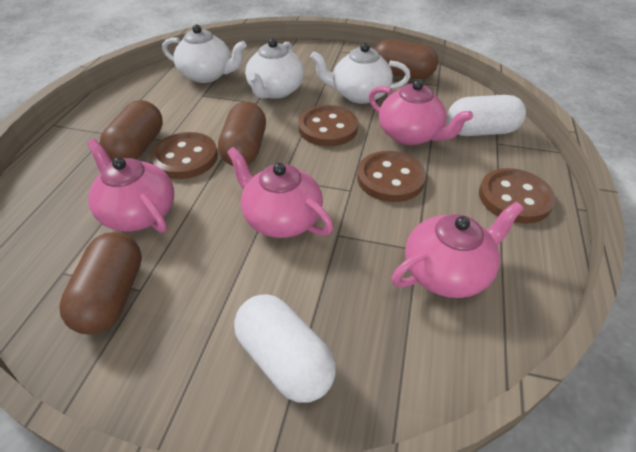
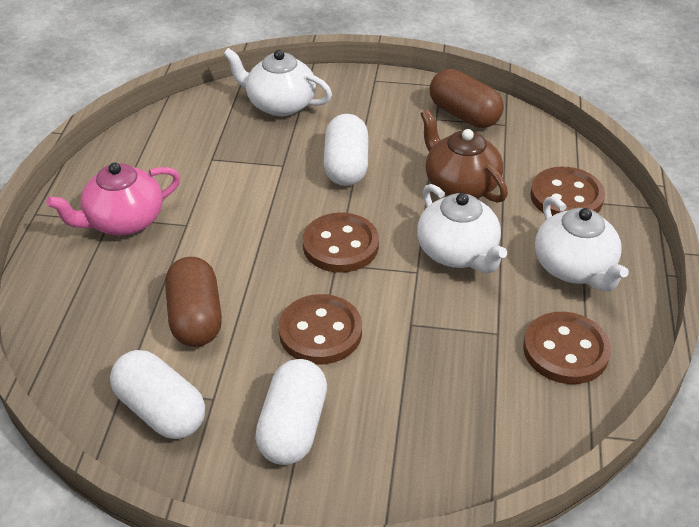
brown capsule: 4 -> 2
brown teapot: 0 -> 1
pink teapot: 4 -> 1
white capsule: 2 -> 3

